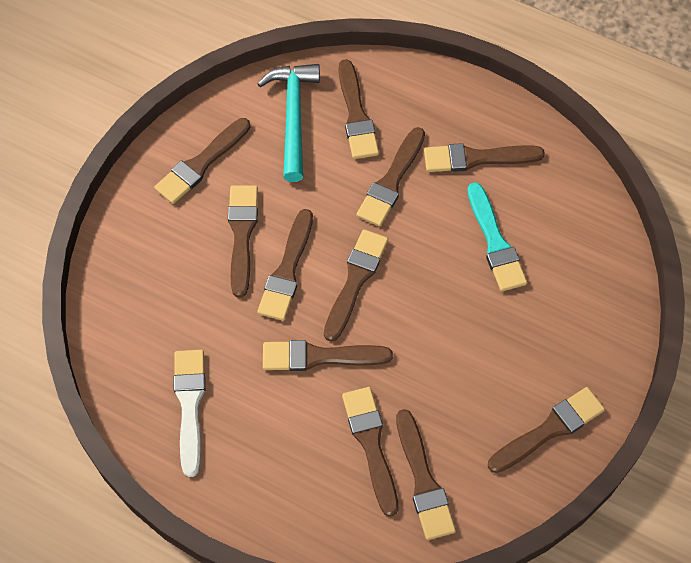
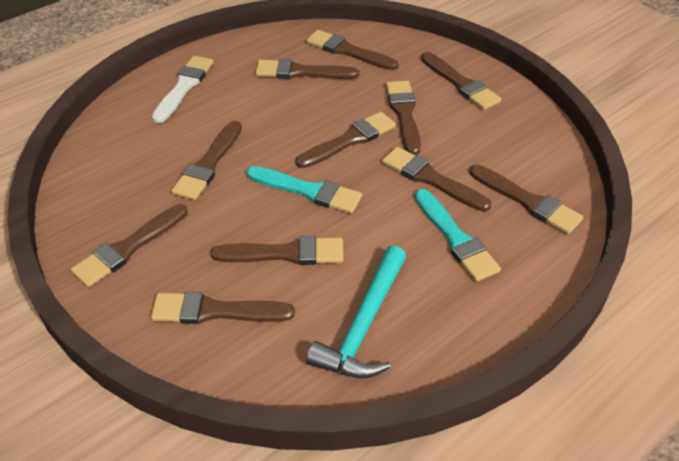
turquoise brush: 1 -> 2

